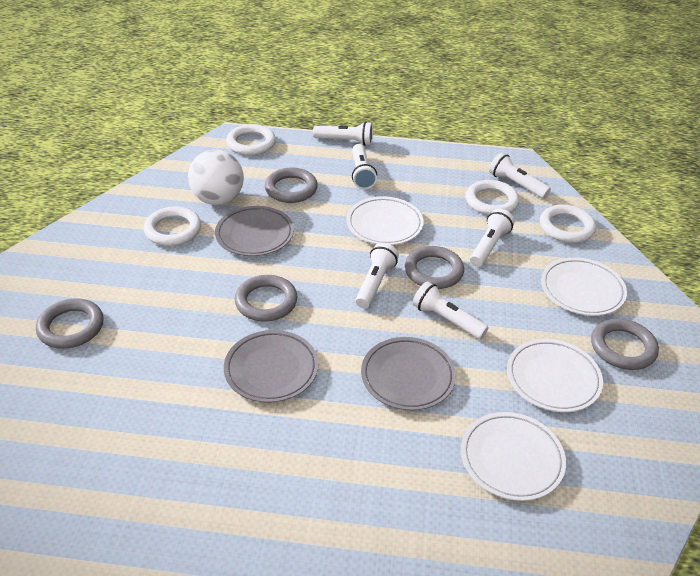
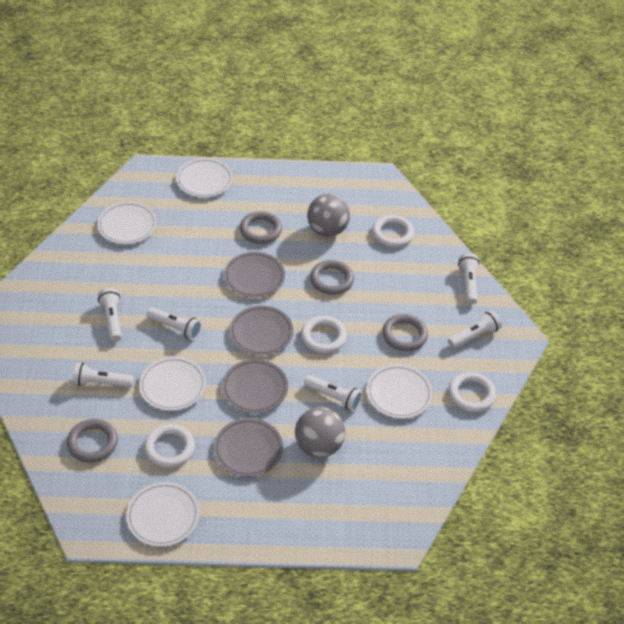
grey ball: 0 -> 2
grey plate: 3 -> 4
grey ring: 5 -> 4
white ball: 1 -> 0
white plate: 4 -> 5

